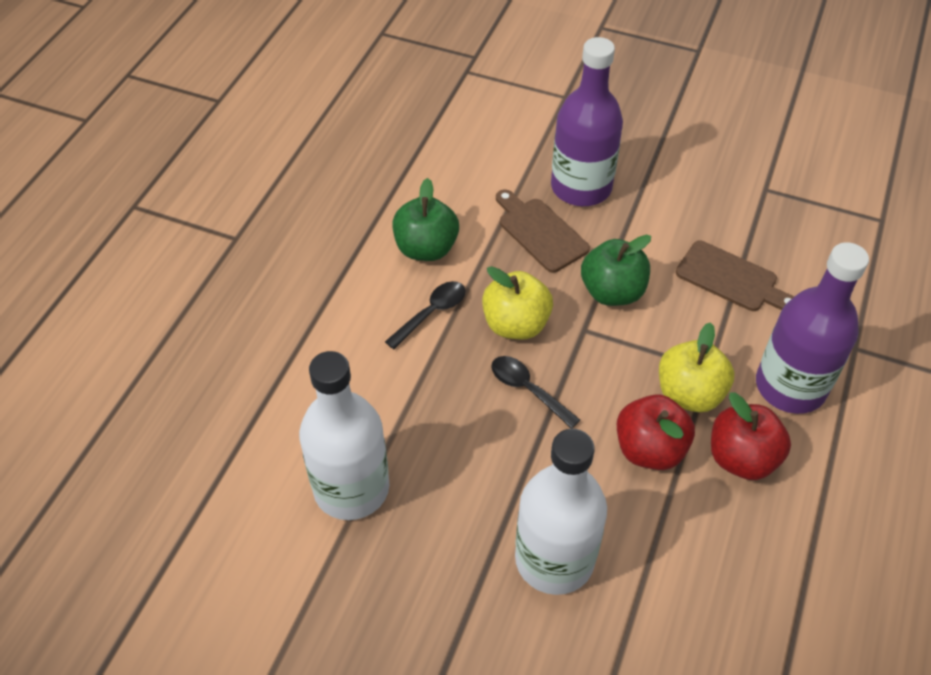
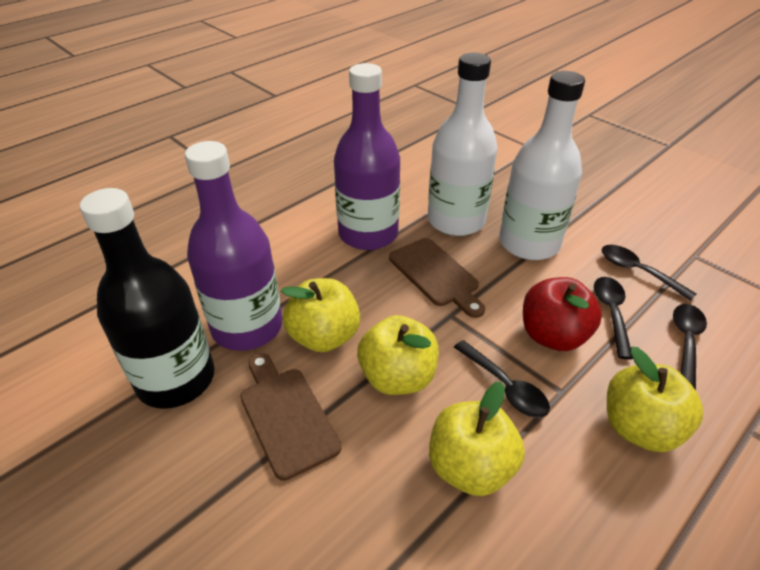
black bottle: 0 -> 1
black spoon: 2 -> 4
green apple: 2 -> 0
red apple: 2 -> 1
yellow apple: 2 -> 4

